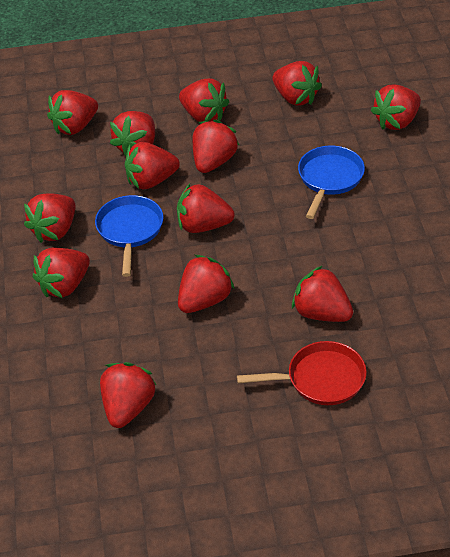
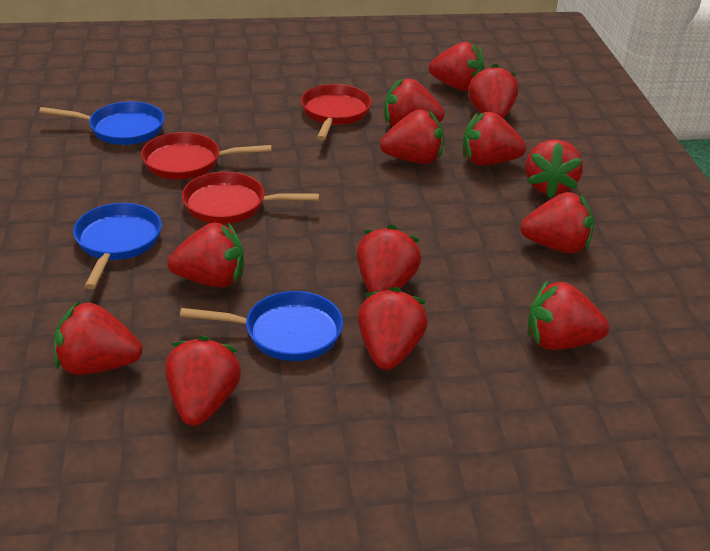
blue pan: 2 -> 3
red pan: 1 -> 3

